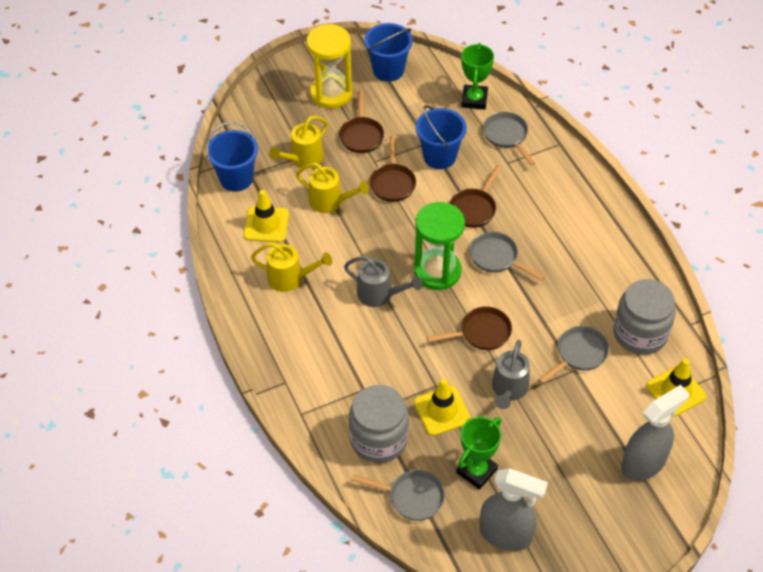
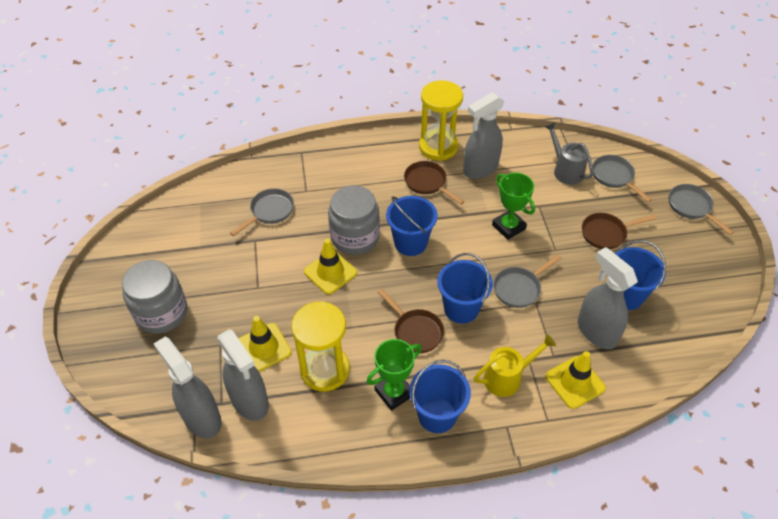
blue bucket: 3 -> 4
brown pan: 4 -> 3
green hourglass: 1 -> 0
grey spray bottle: 2 -> 4
grey watering can: 2 -> 1
yellow hourglass: 1 -> 2
yellow watering can: 3 -> 1

